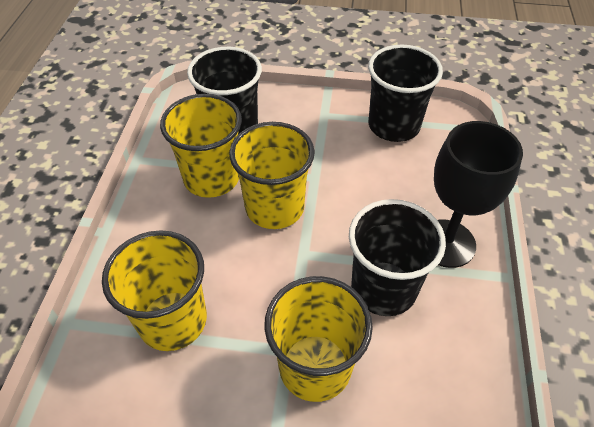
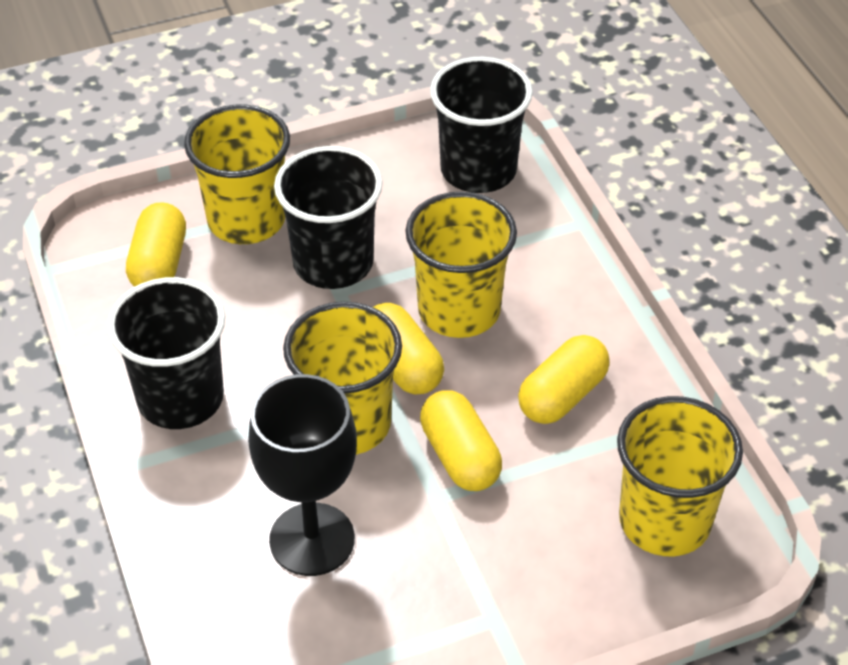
yellow capsule: 0 -> 4

